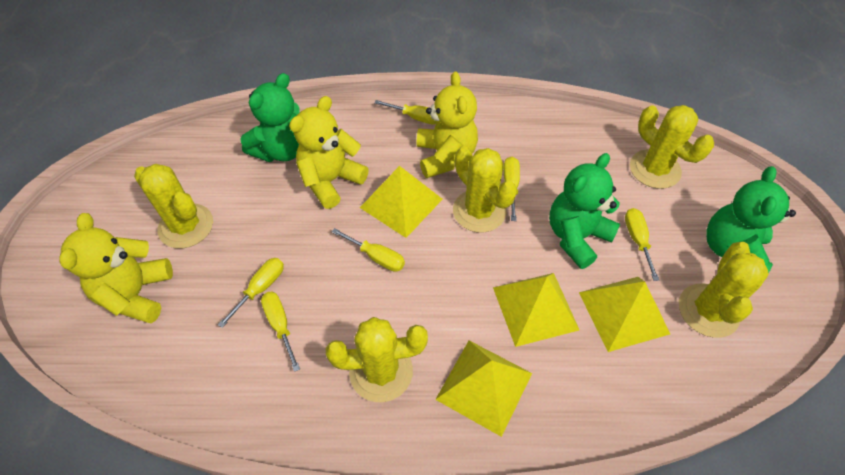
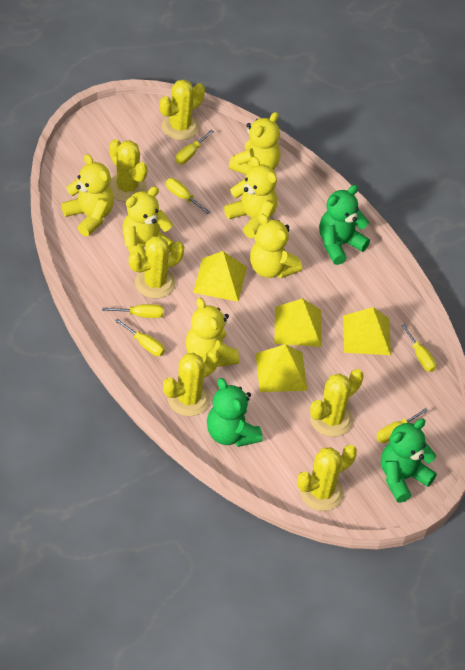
yellow cactus: 5 -> 6
yellow teddy bear: 3 -> 6

